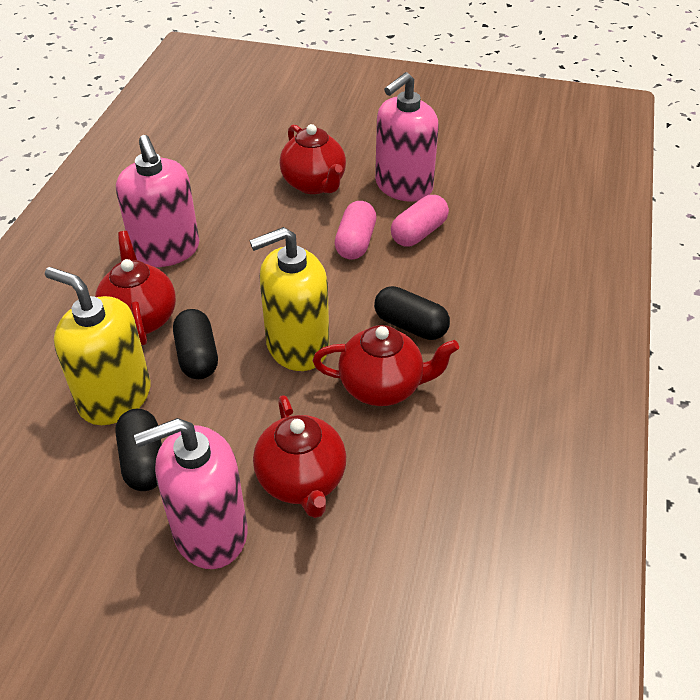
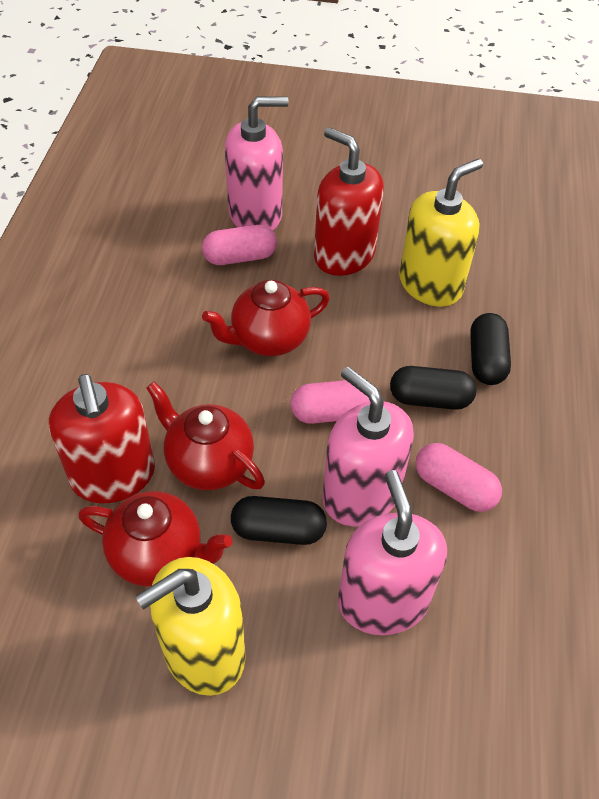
pink capsule: 2 -> 3
red soap dispenser: 0 -> 2
red teapot: 4 -> 3

